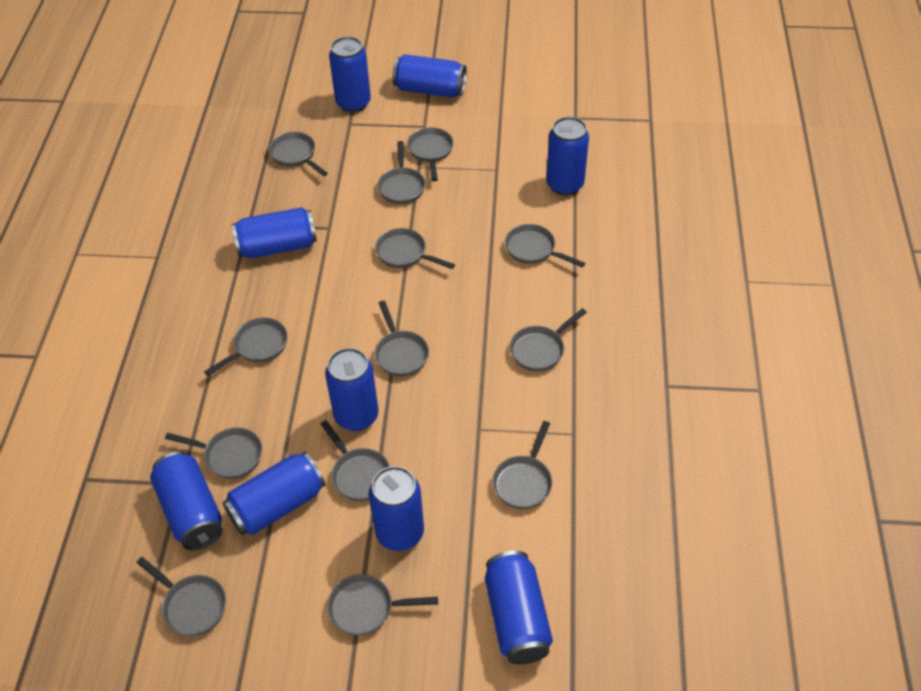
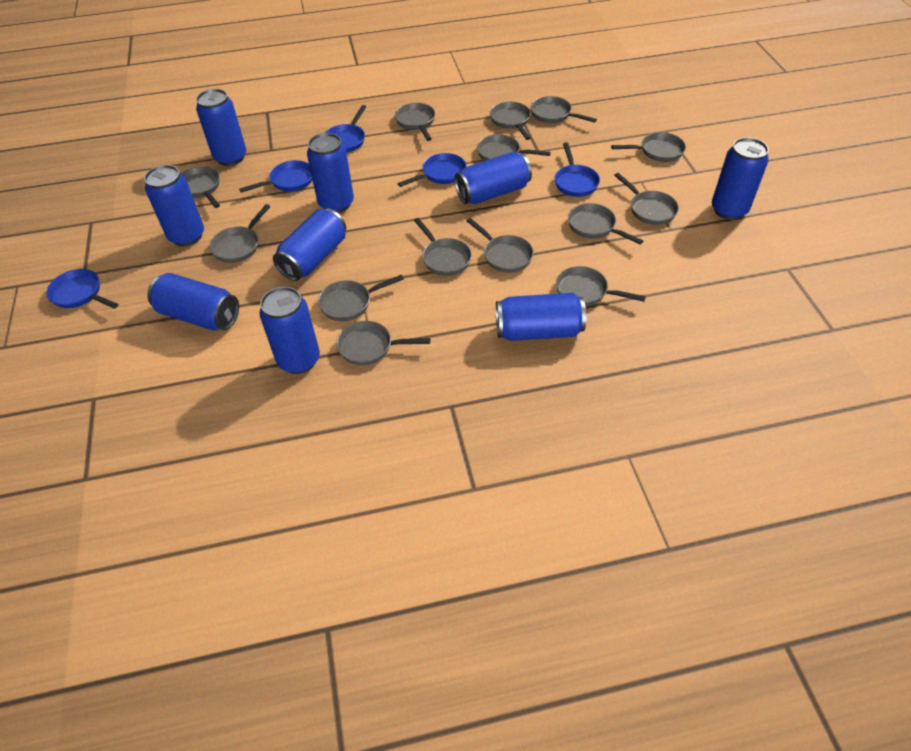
blue pan: 0 -> 5
grey pan: 13 -> 14

